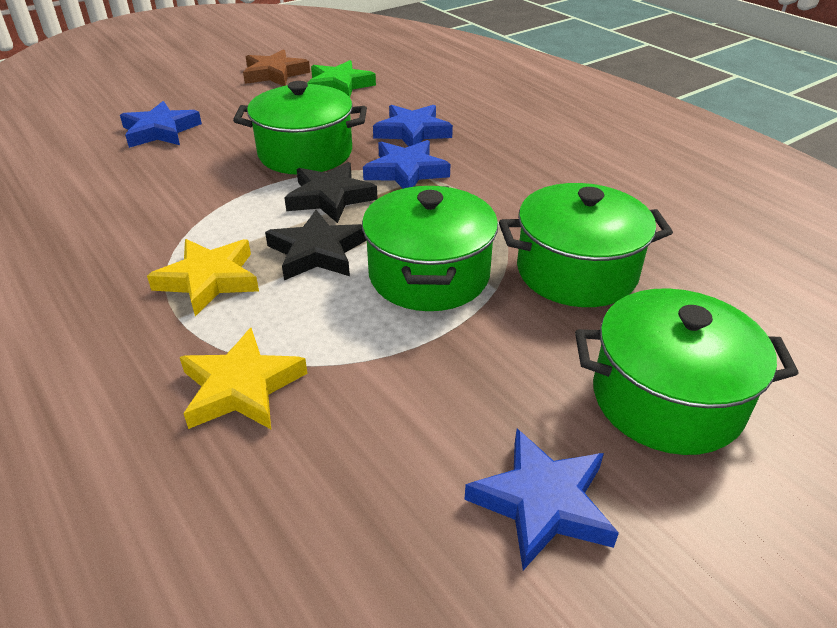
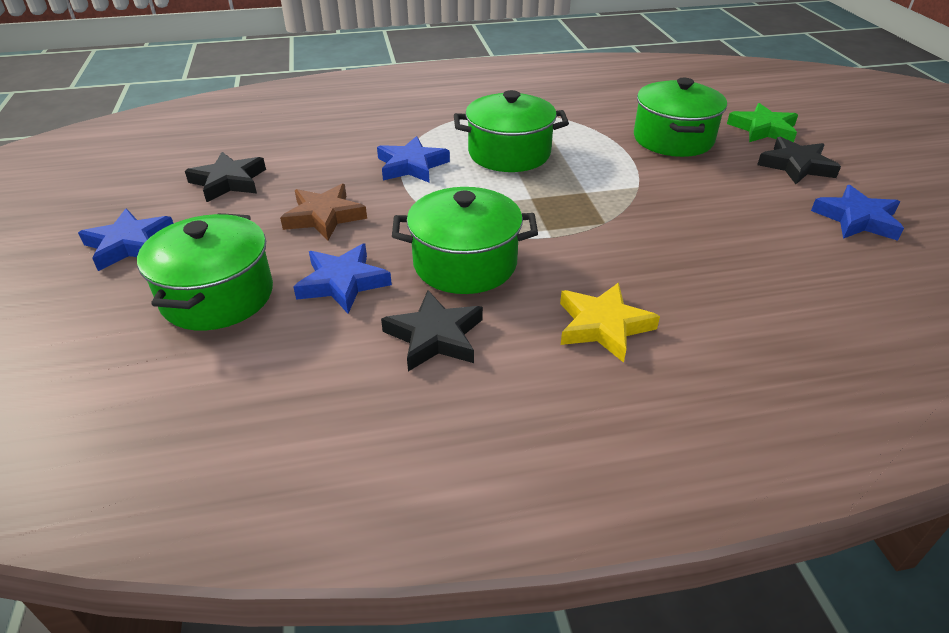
black star: 2 -> 3
yellow star: 2 -> 1

